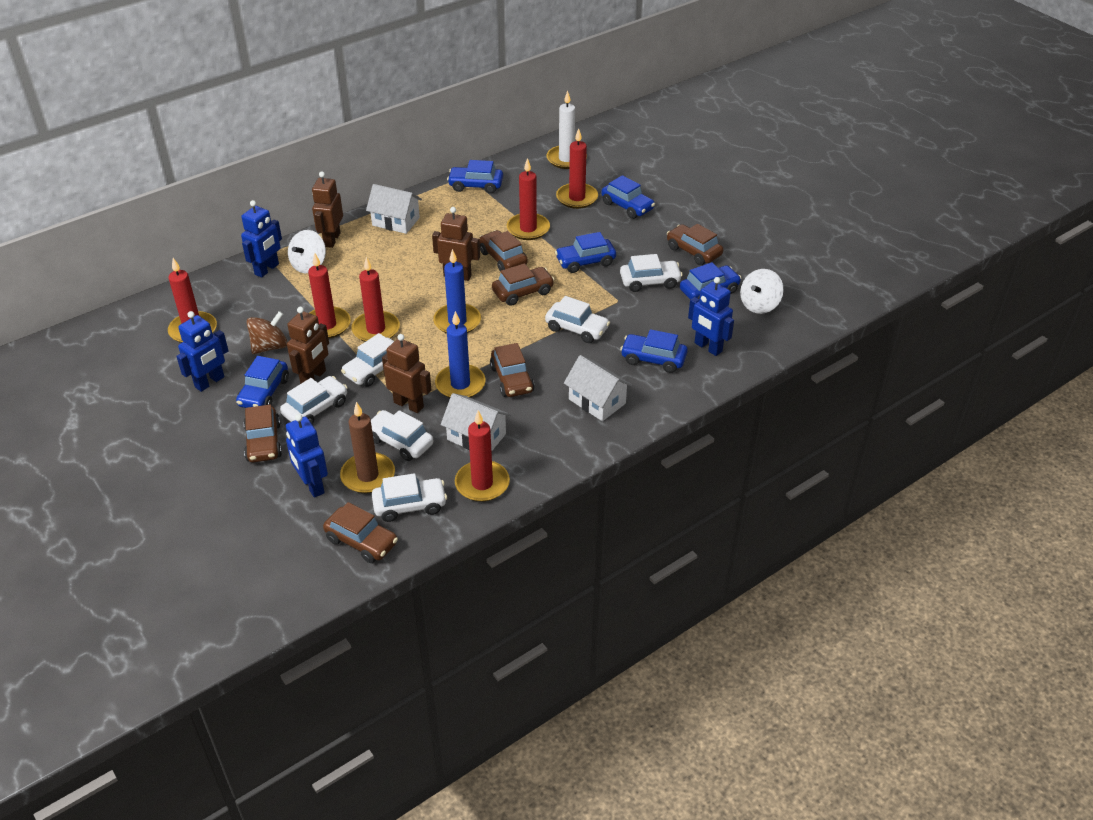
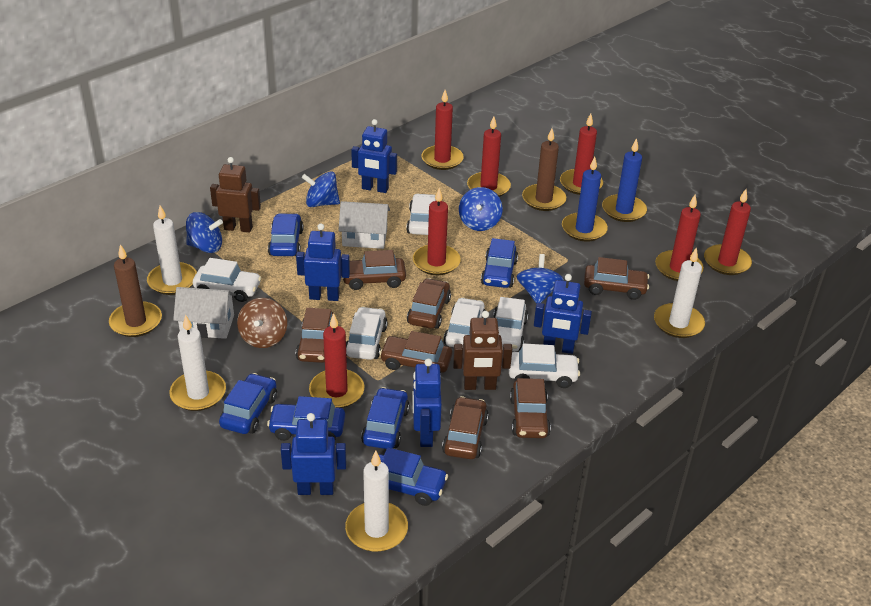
blue robot: 4 -> 5
blue spinning top: 0 -> 4
brown candle: 1 -> 2
brown car: 6 -> 7
brown robot: 4 -> 2
red candle: 6 -> 7
white candle: 1 -> 4
white house: 3 -> 2
white spinning top: 2 -> 0

